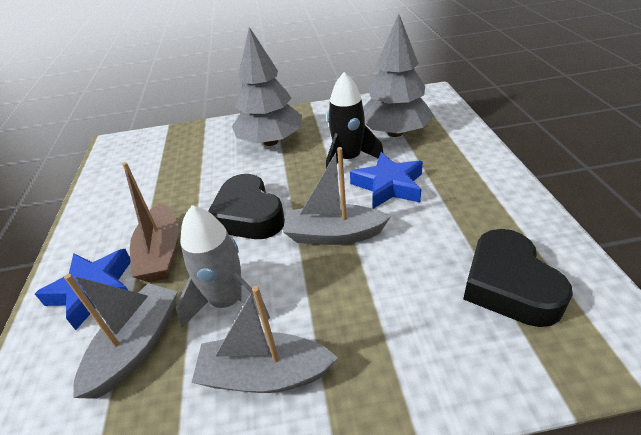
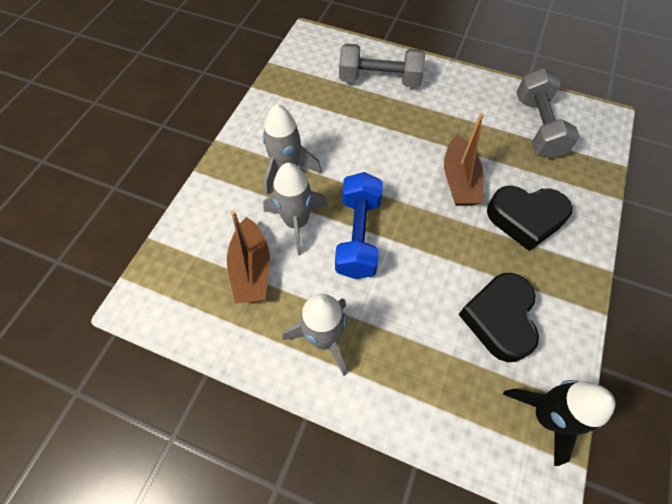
blue dumbbell: 0 -> 1
blue star: 2 -> 0
brown boat: 1 -> 2
grey boat: 3 -> 0
grey dumbbell: 0 -> 2
grey rocket: 1 -> 3
grey tree: 2 -> 0

